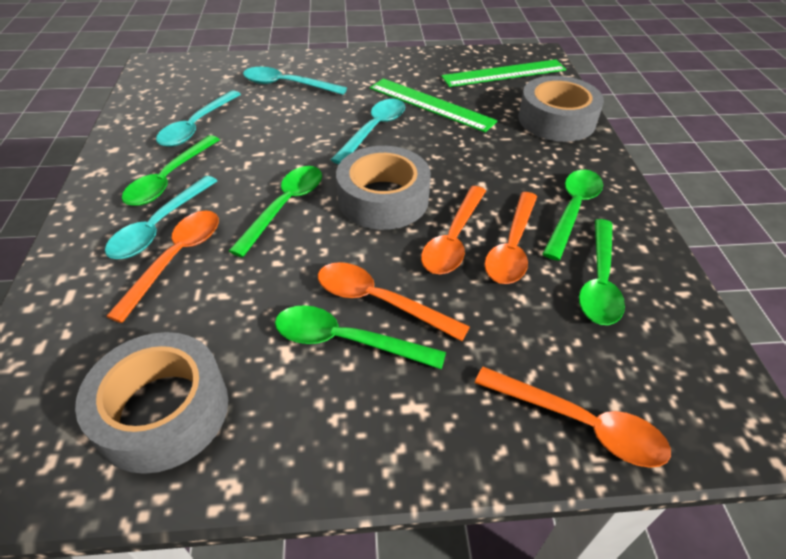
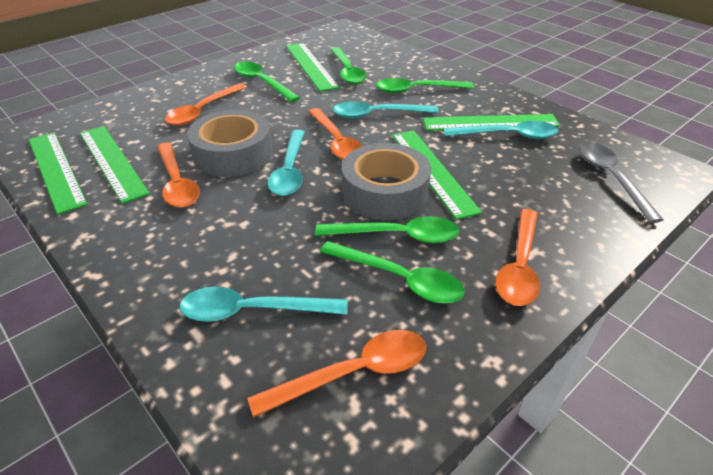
green ruler: 2 -> 5
grey spoon: 0 -> 1
grey tape: 3 -> 2

